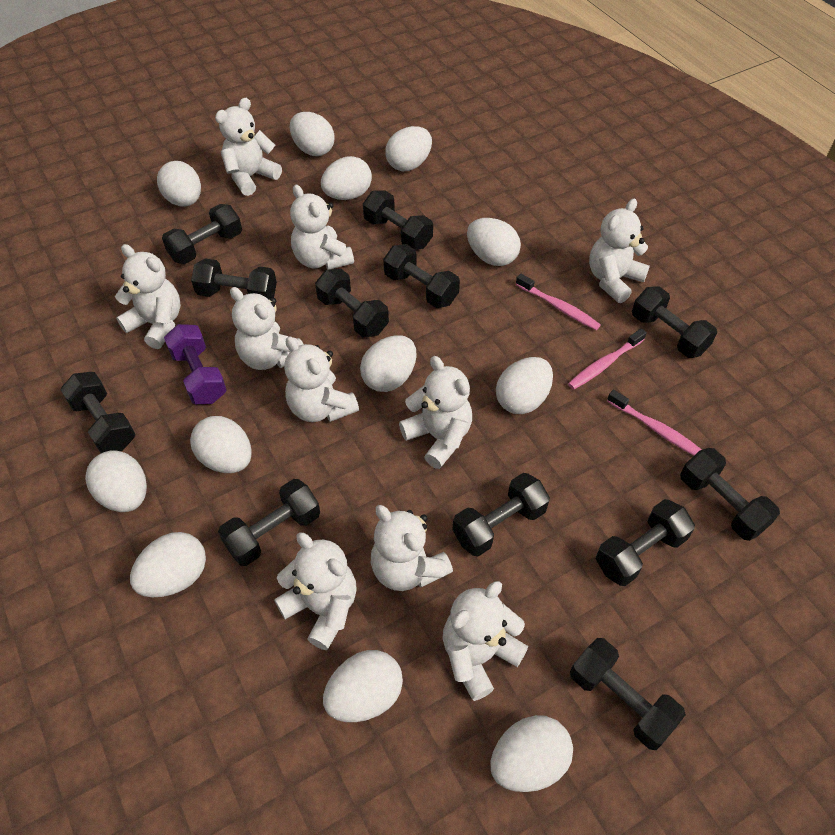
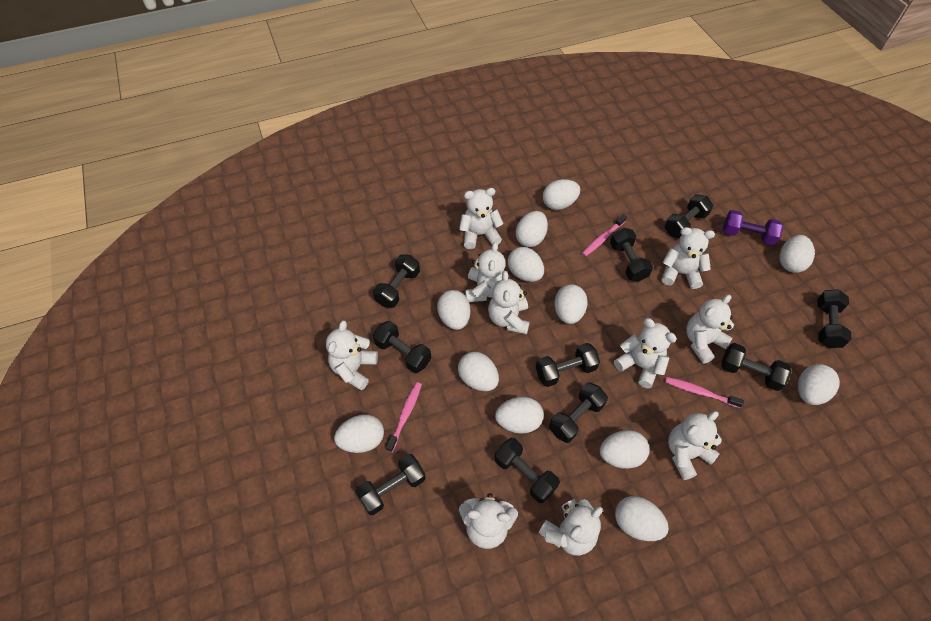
black dumbbell: 12 -> 10

